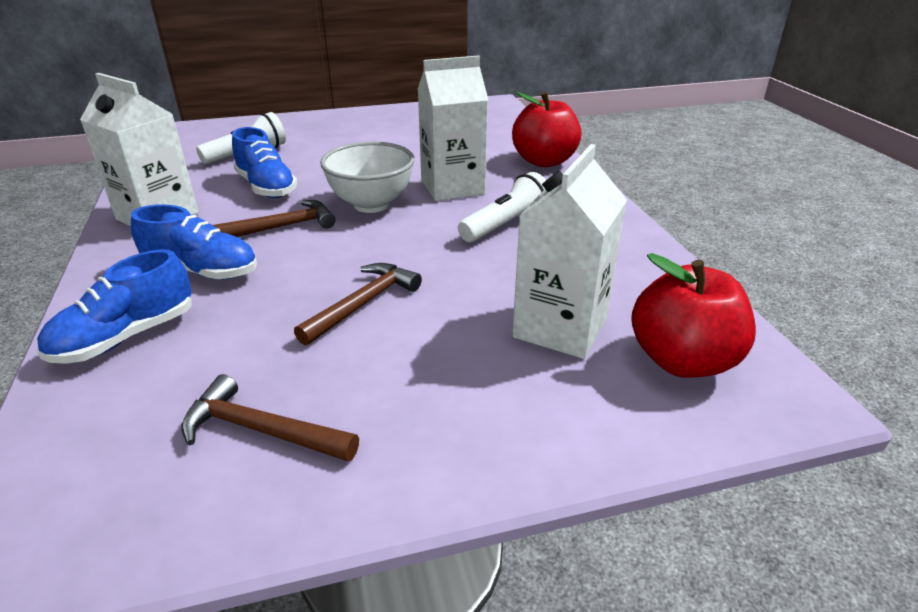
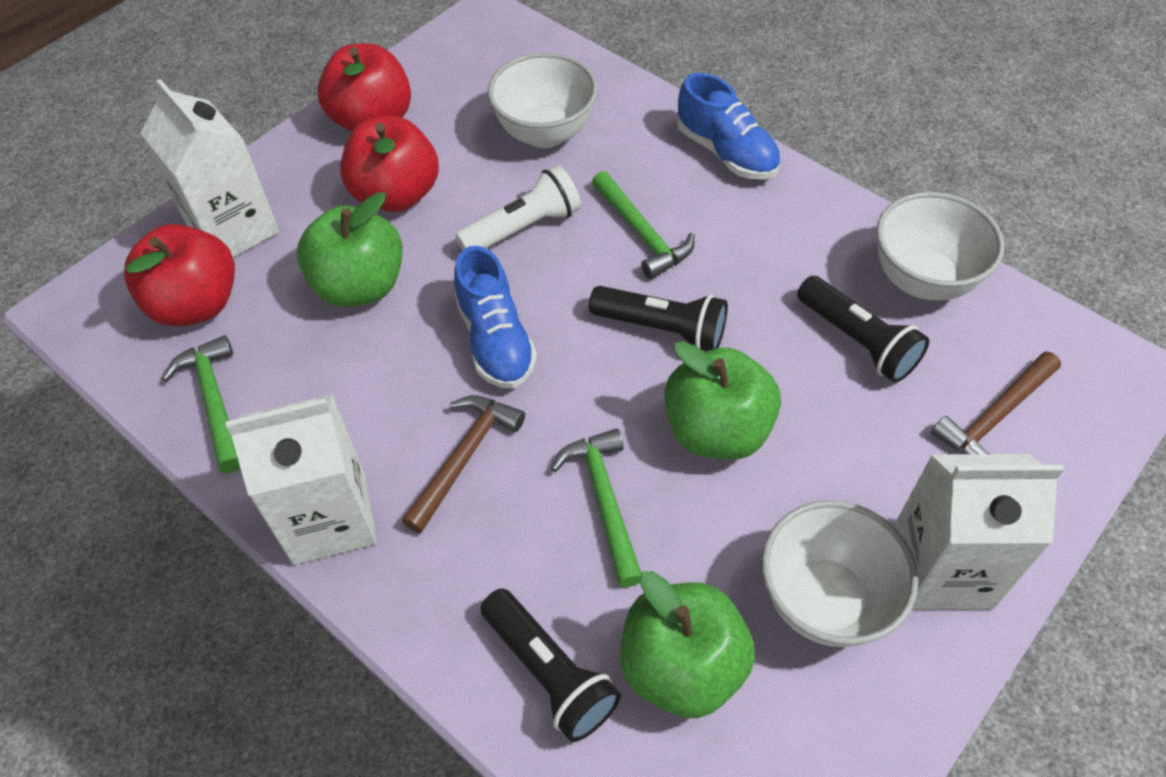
black flashlight: 0 -> 3
blue shoe: 3 -> 2
brown hammer: 3 -> 2
green apple: 0 -> 3
green hammer: 0 -> 3
red apple: 2 -> 3
white bowl: 1 -> 3
white flashlight: 2 -> 1

